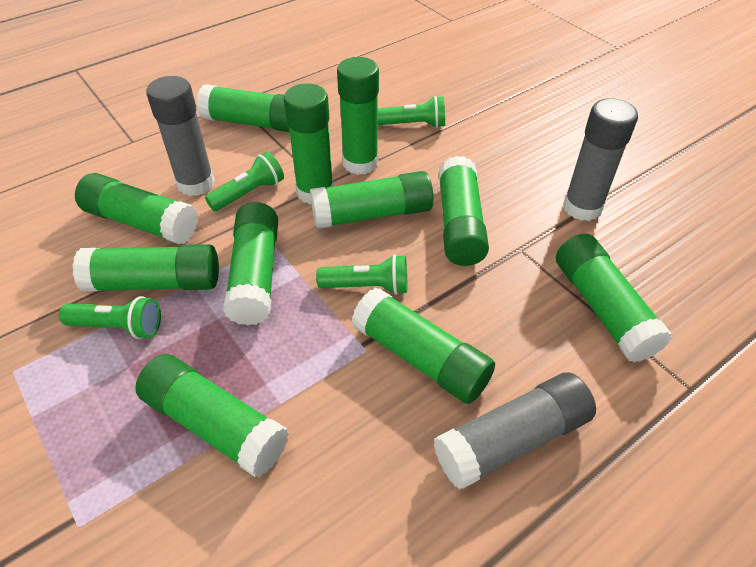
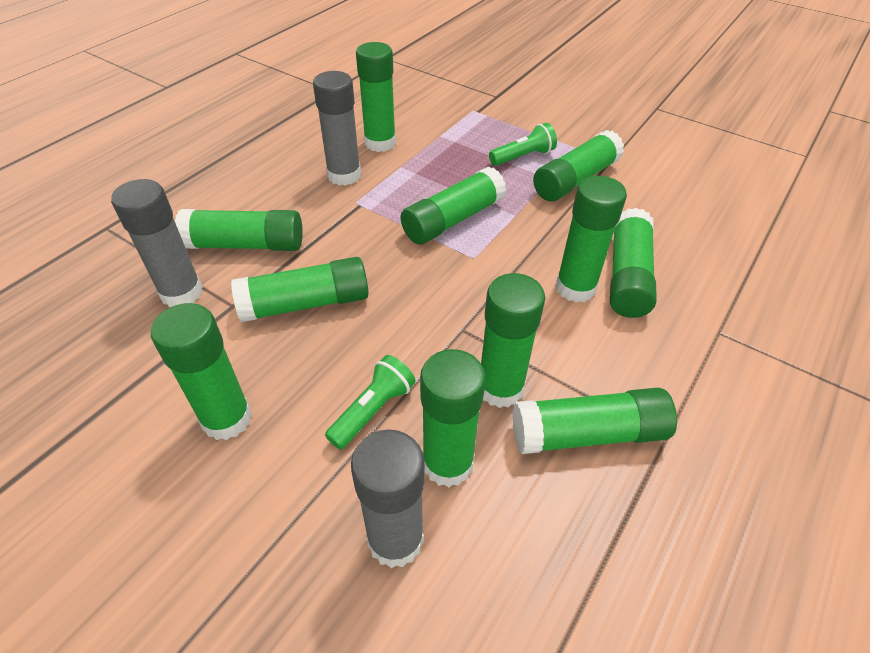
green flashlight: 4 -> 2

